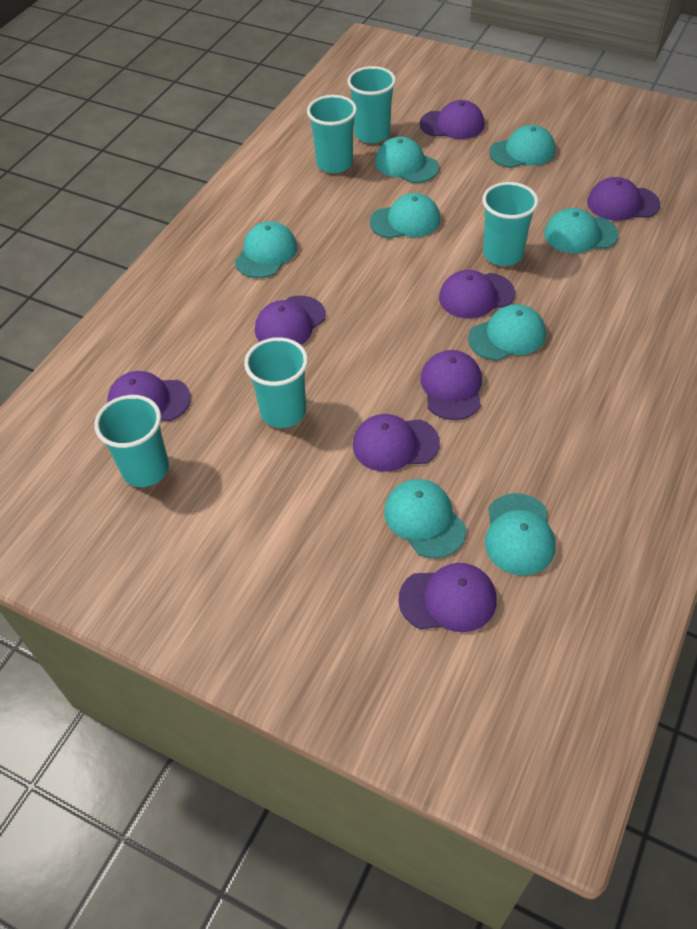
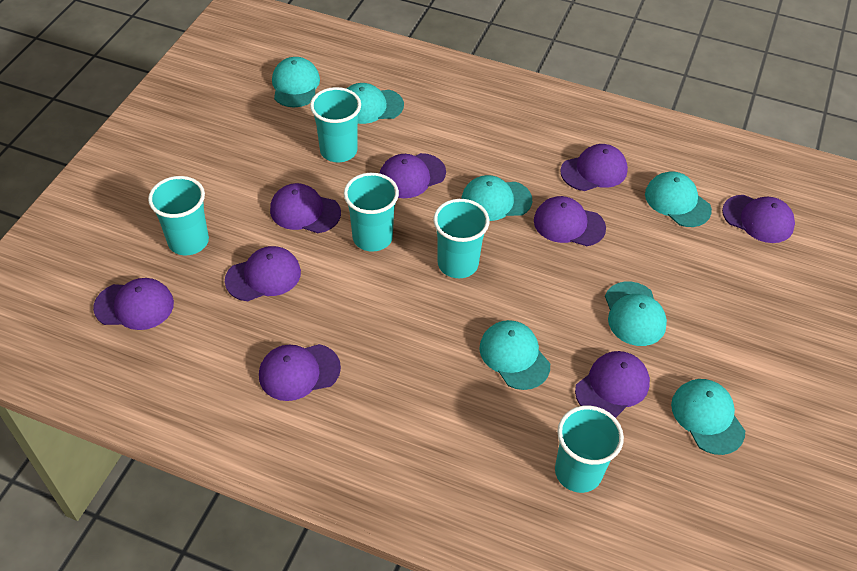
purple cap: 8 -> 9
turquoise cap: 8 -> 7

